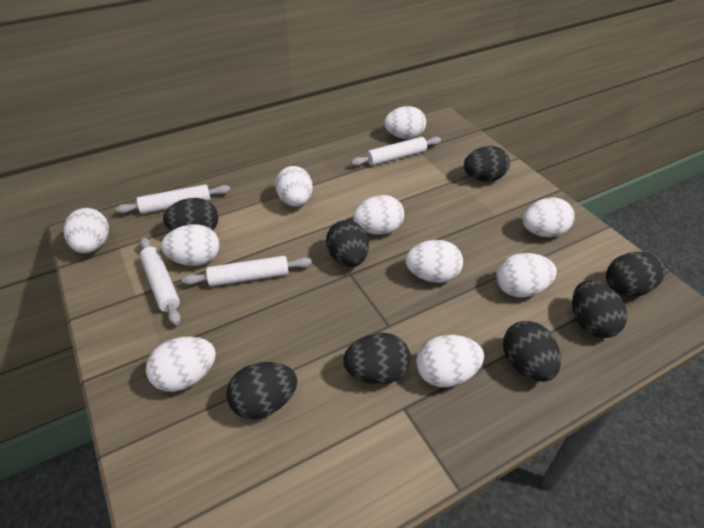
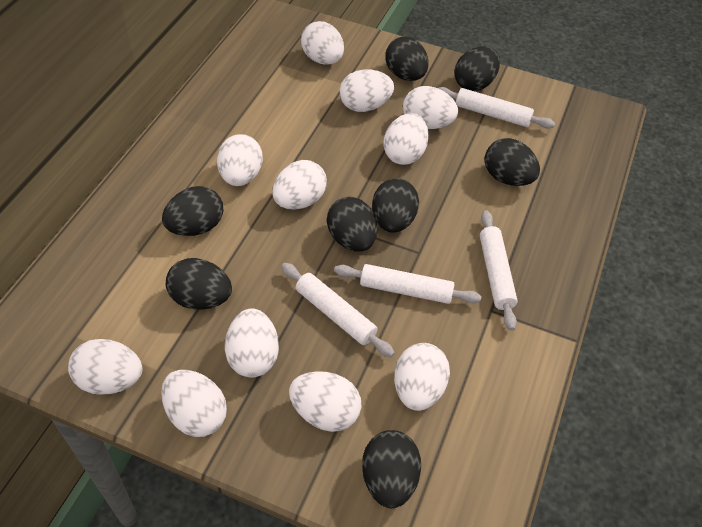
white egg: 10 -> 11

